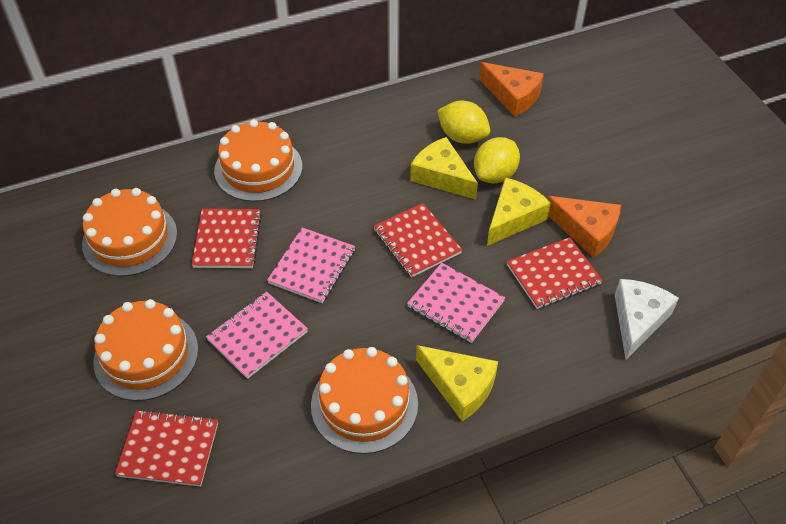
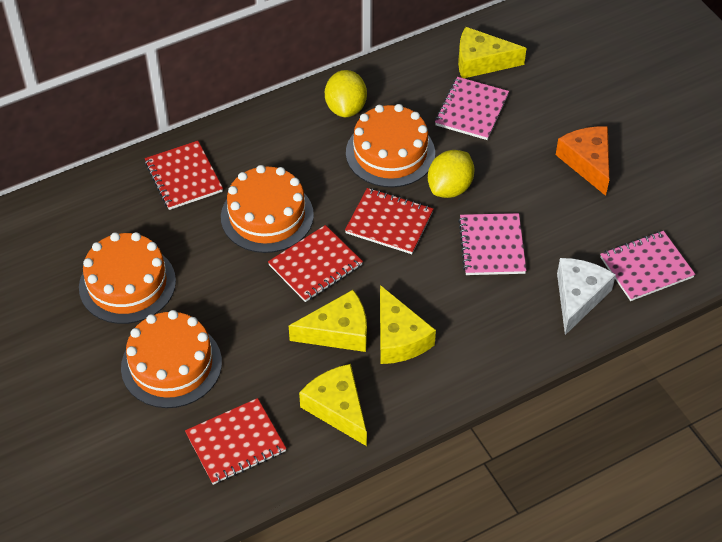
orange cheese: 2 -> 1
yellow cheese: 3 -> 4

